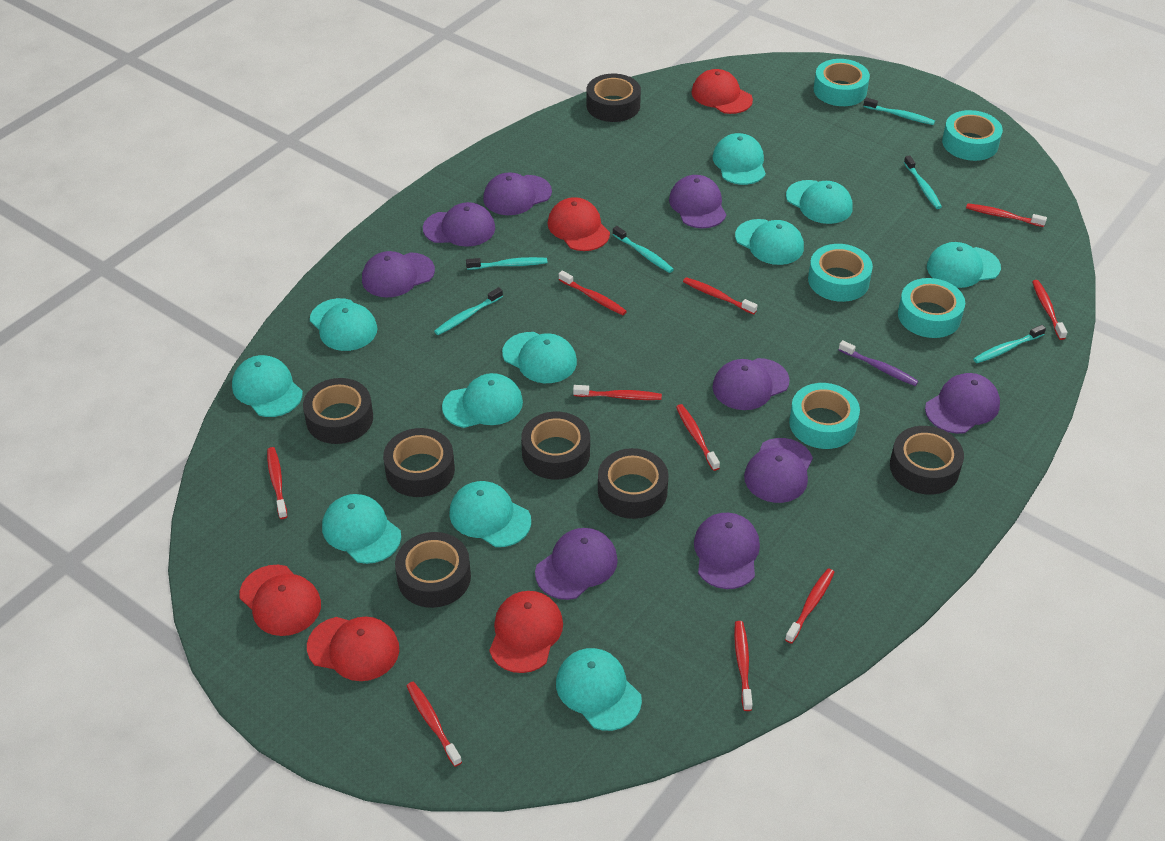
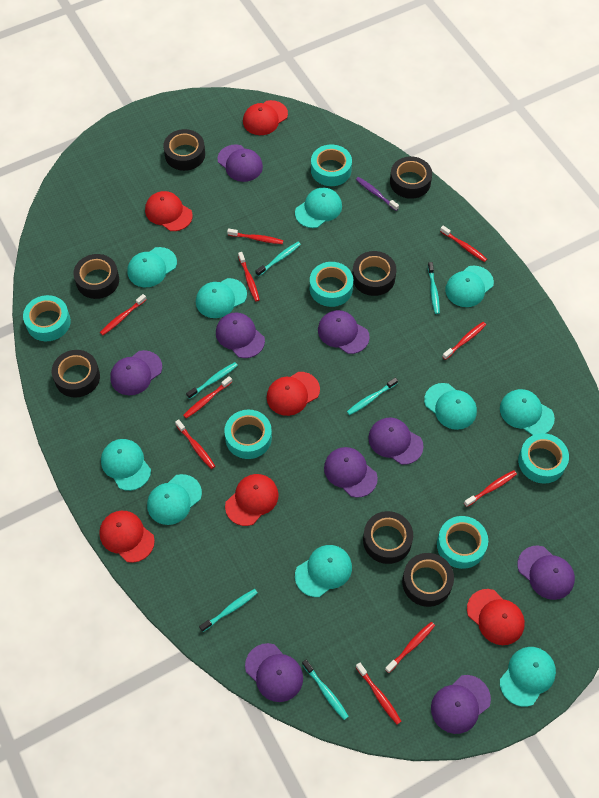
red cap: 5 -> 6
turquoise cap: 11 -> 10
turquoise tape: 5 -> 6

